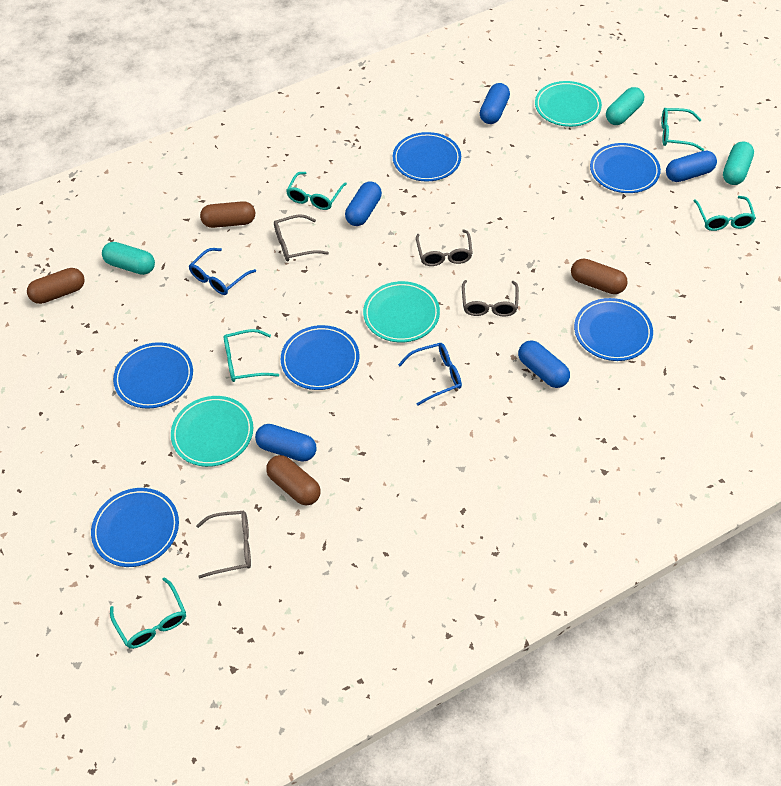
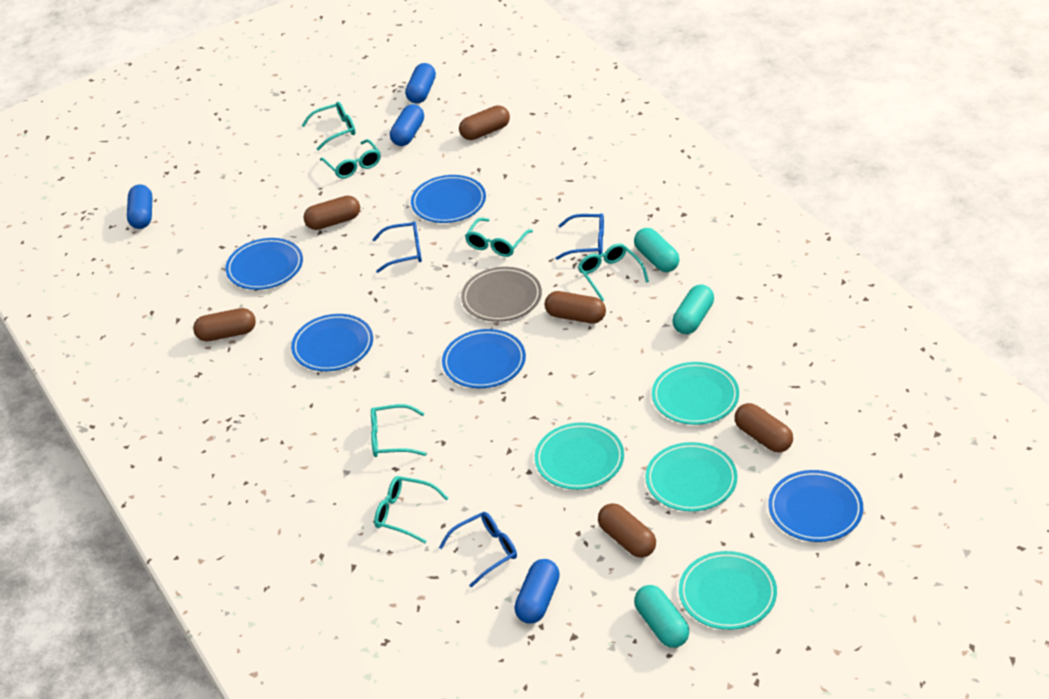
blue capsule: 5 -> 4
blue glasses: 2 -> 3
blue plate: 6 -> 5
brown capsule: 4 -> 6
grey glasses: 4 -> 0
grey plate: 0 -> 1
turquoise glasses: 5 -> 6
turquoise plate: 3 -> 4

